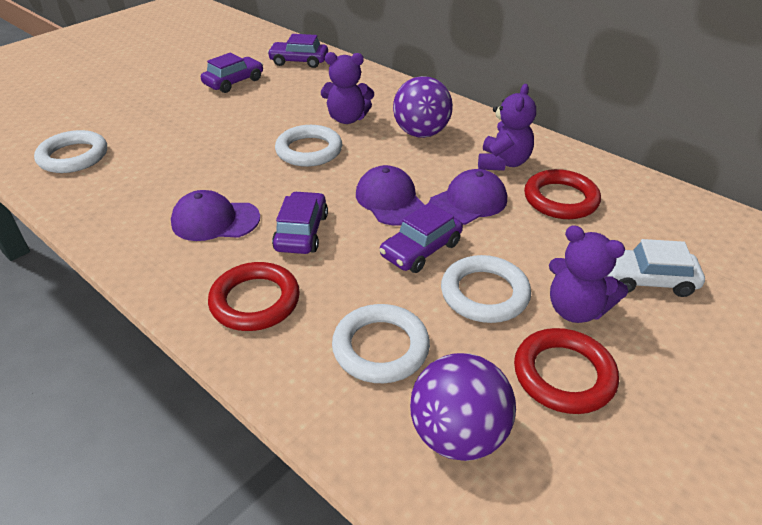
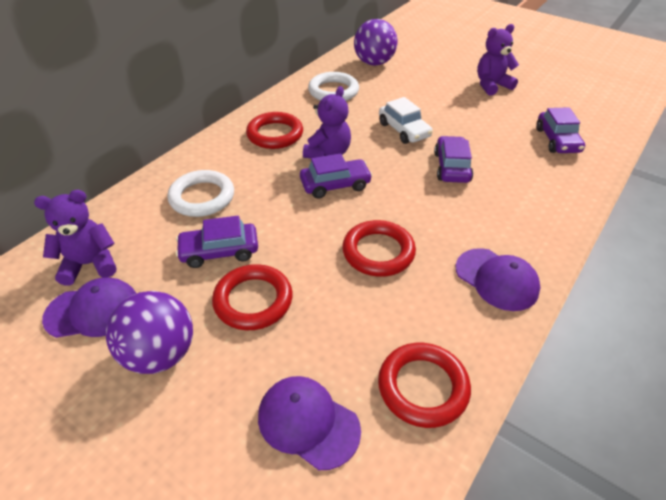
red ring: 3 -> 4
white ring: 4 -> 2

